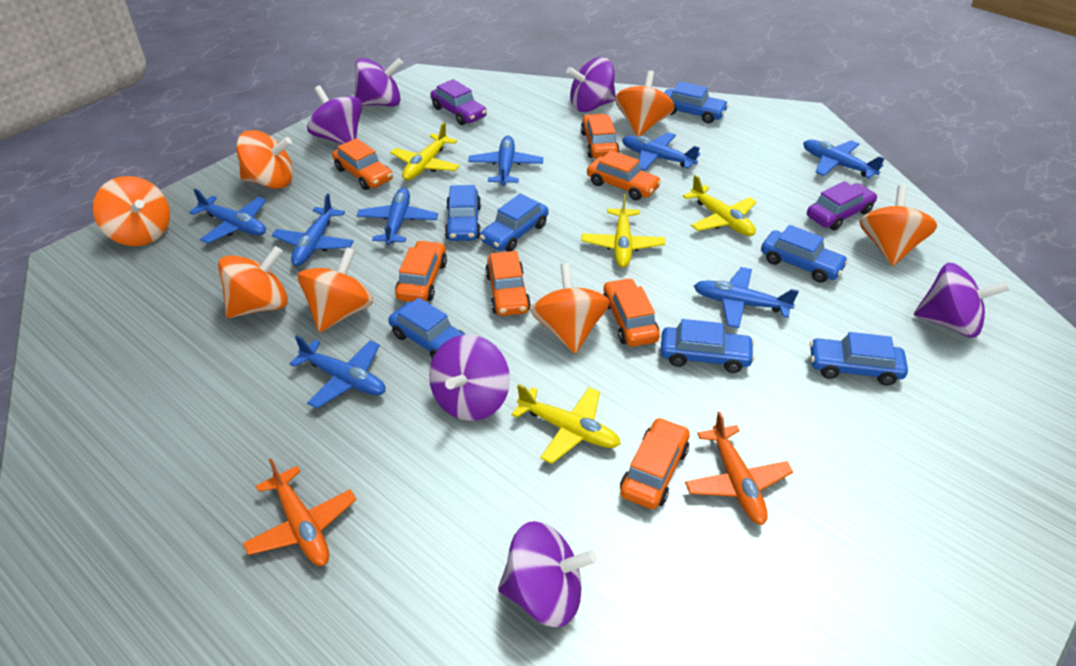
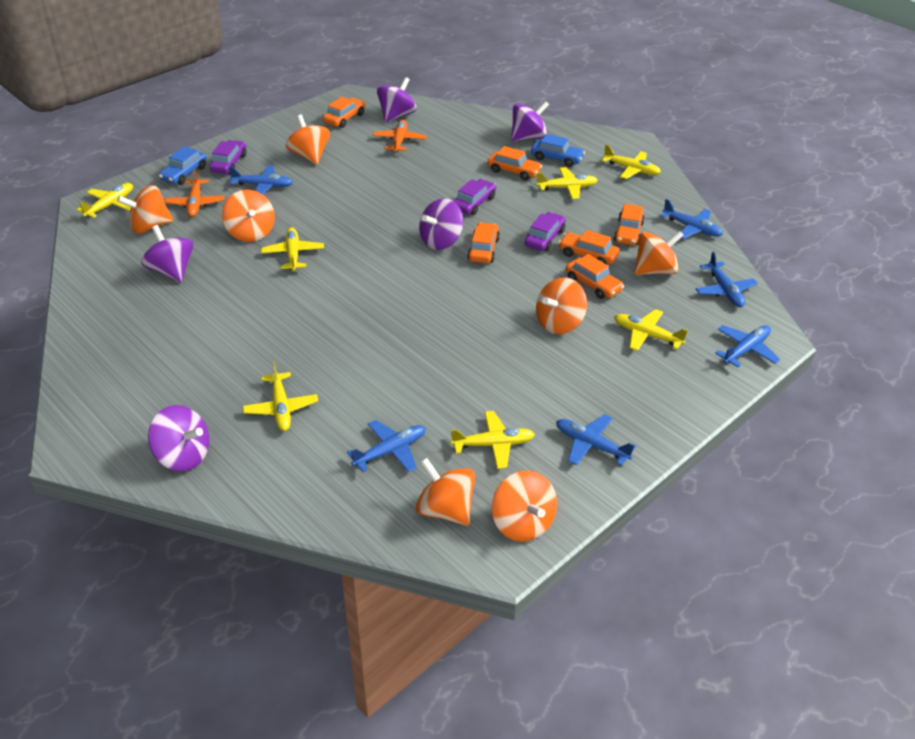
blue car: 7 -> 2
blue plane: 8 -> 6
orange car: 7 -> 6
purple car: 2 -> 3
purple spinning top: 6 -> 5
yellow plane: 4 -> 7

